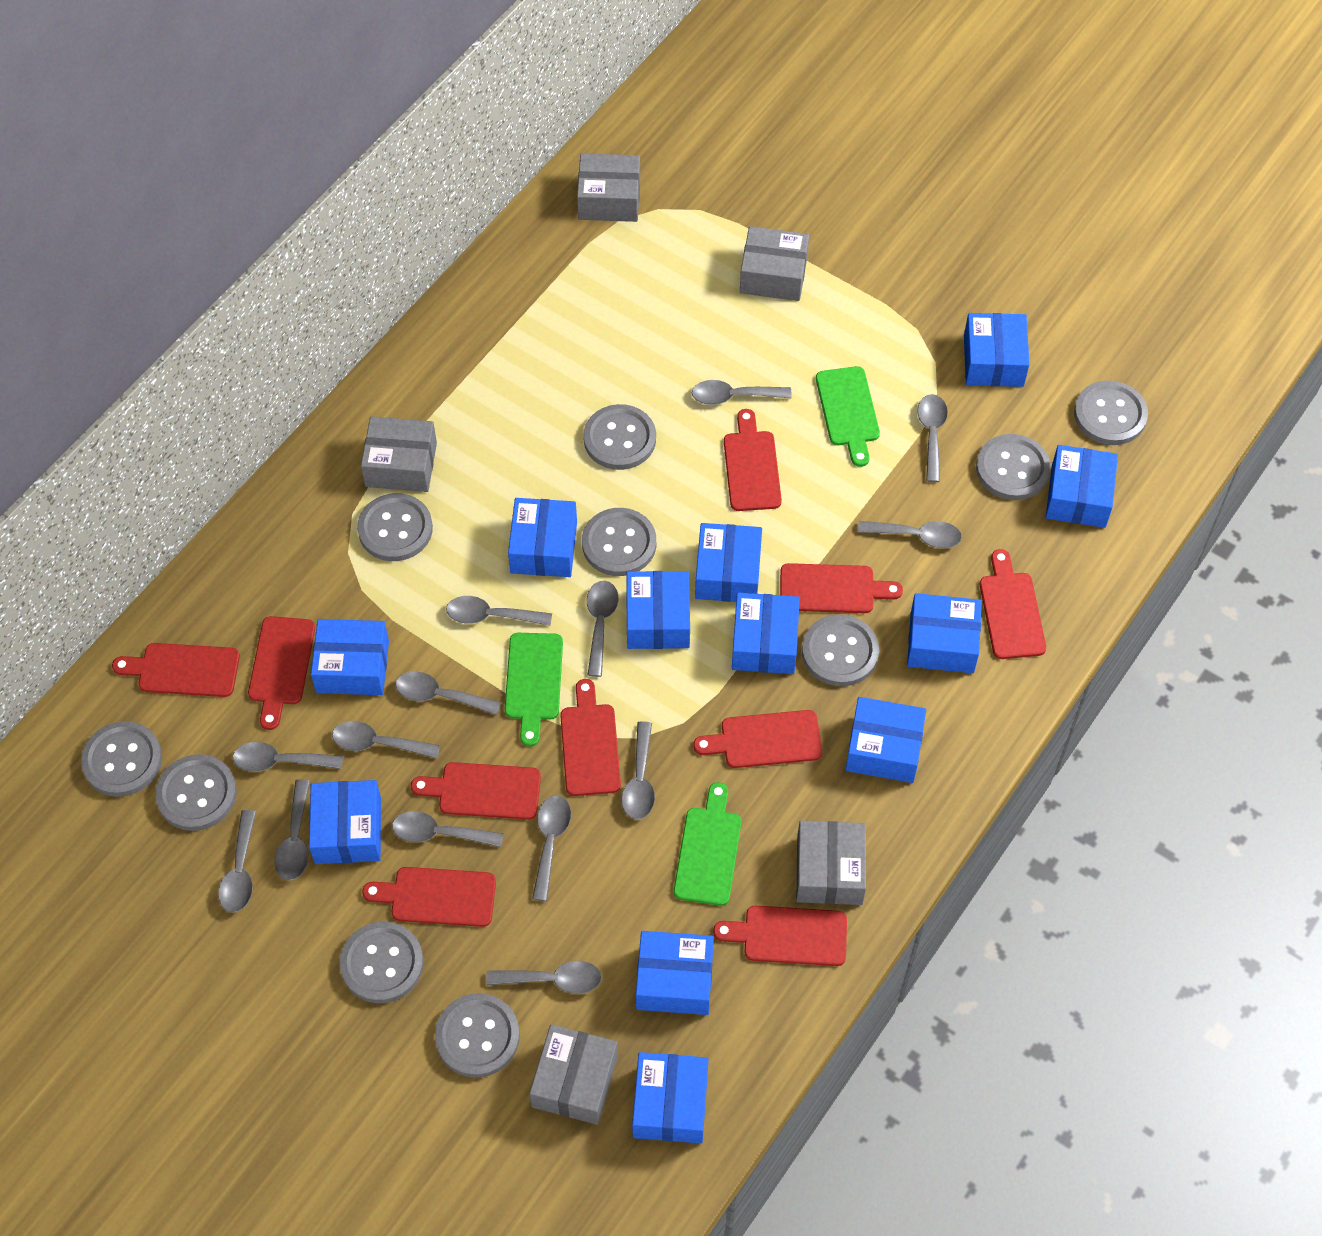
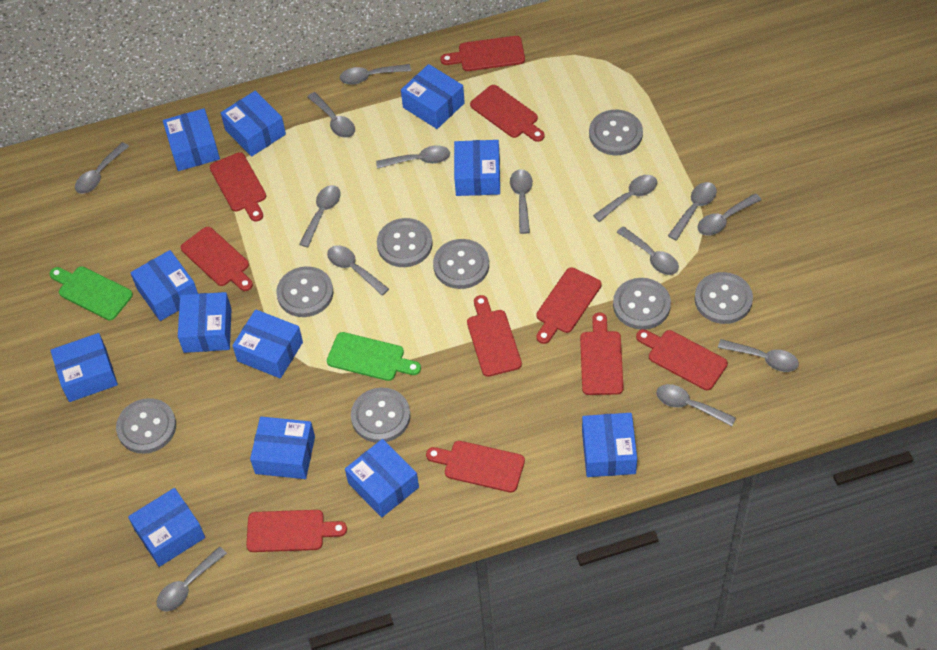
green cutting board: 3 -> 2
grey box: 5 -> 0
grey button: 10 -> 8

